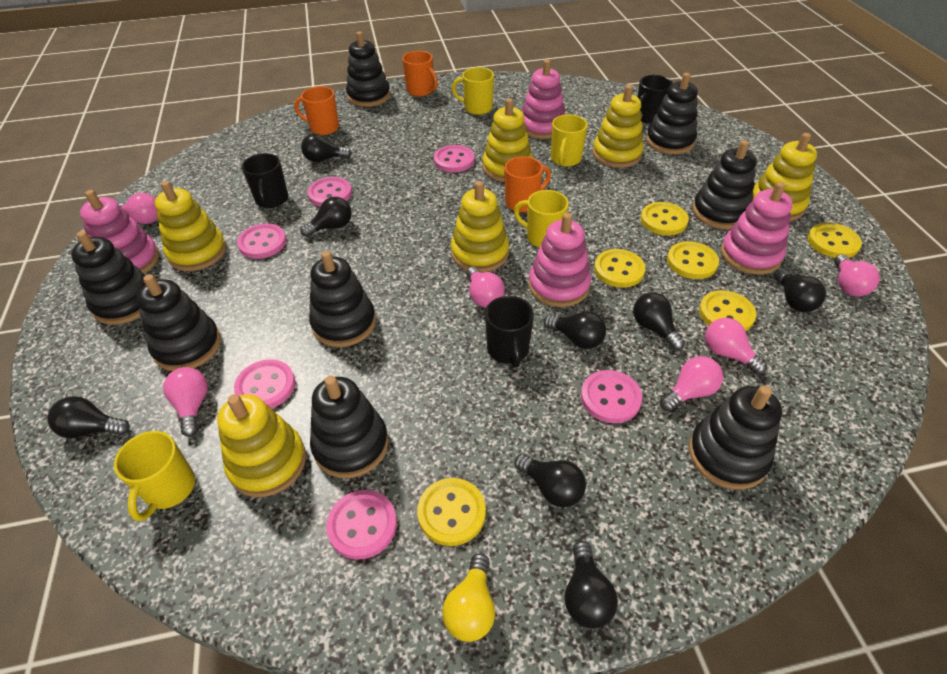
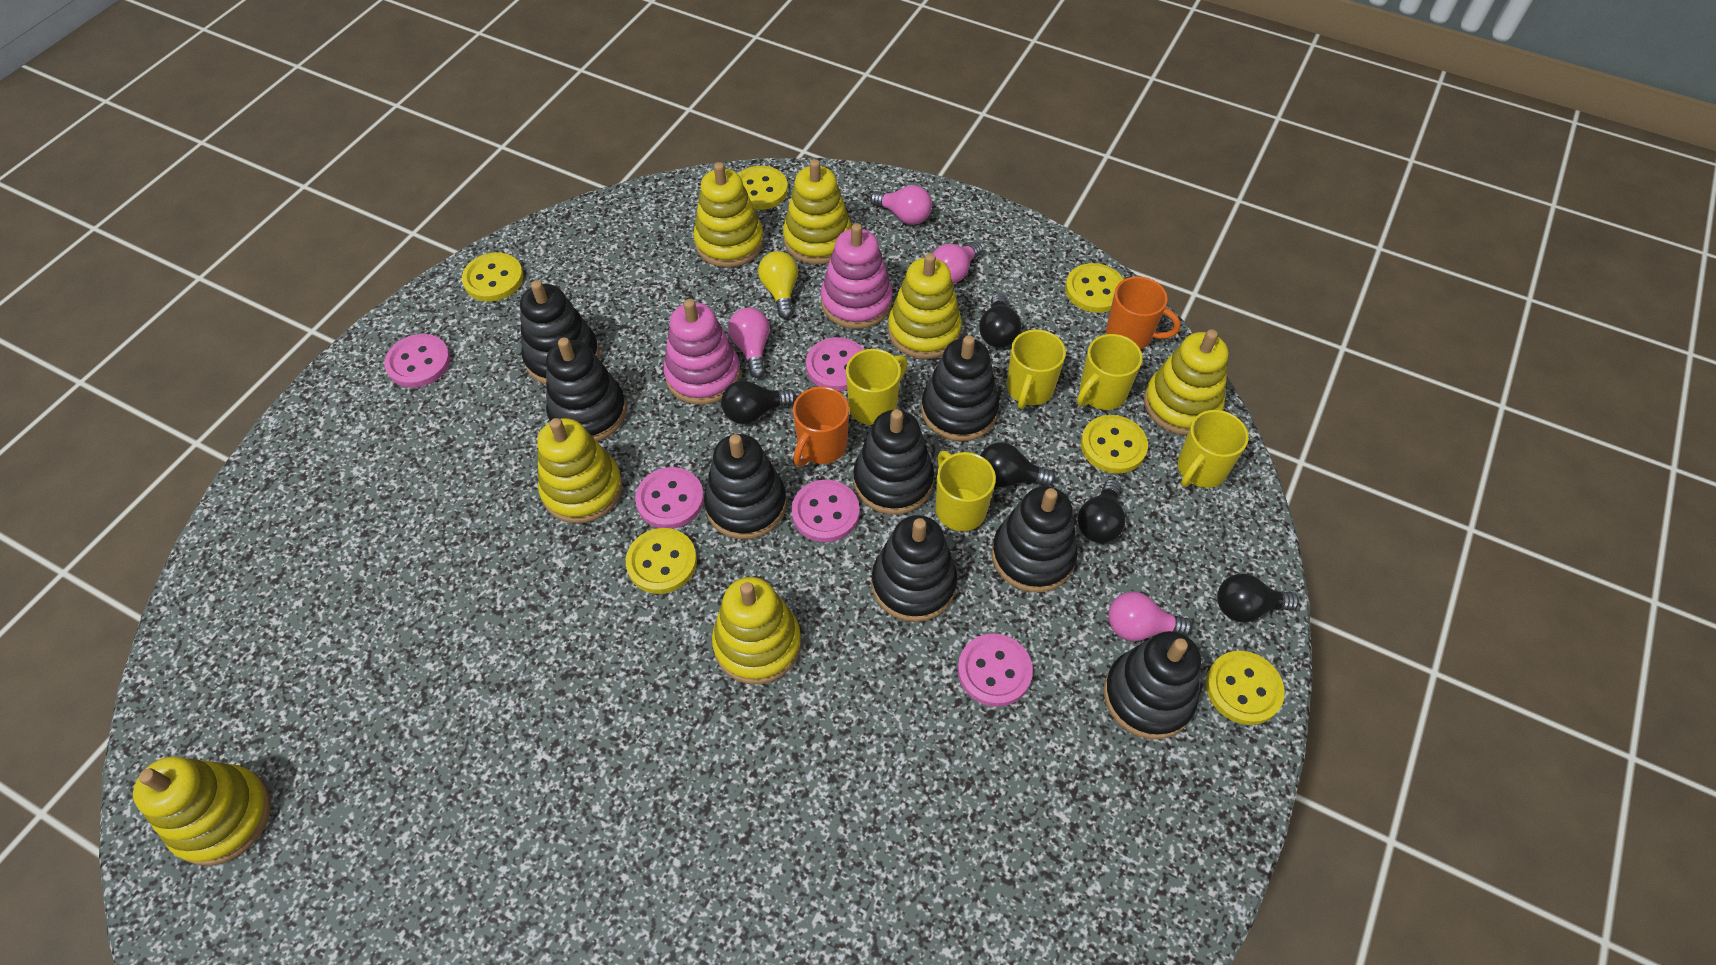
black light bulb: 8 -> 5
black mug: 3 -> 0
orange mug: 3 -> 2
pink button: 6 -> 5
pink light bulb: 6 -> 4
pink stacking toy: 4 -> 2
yellow mug: 4 -> 5
yellow stacking toy: 6 -> 7

